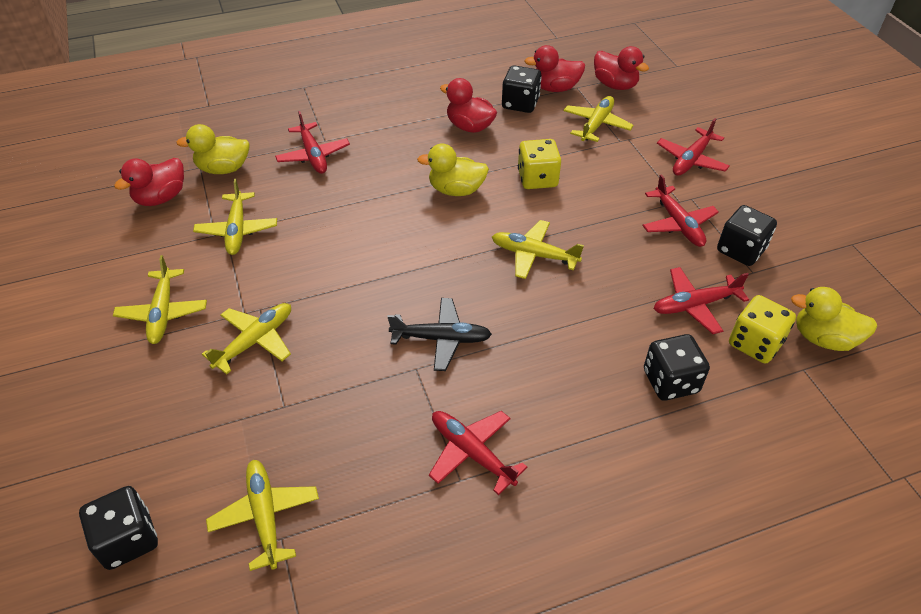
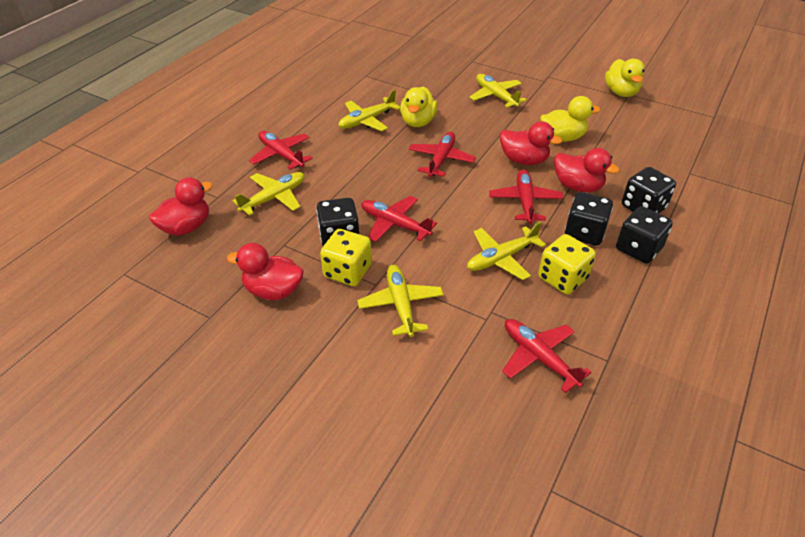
black plane: 1 -> 0
yellow plane: 6 -> 5

